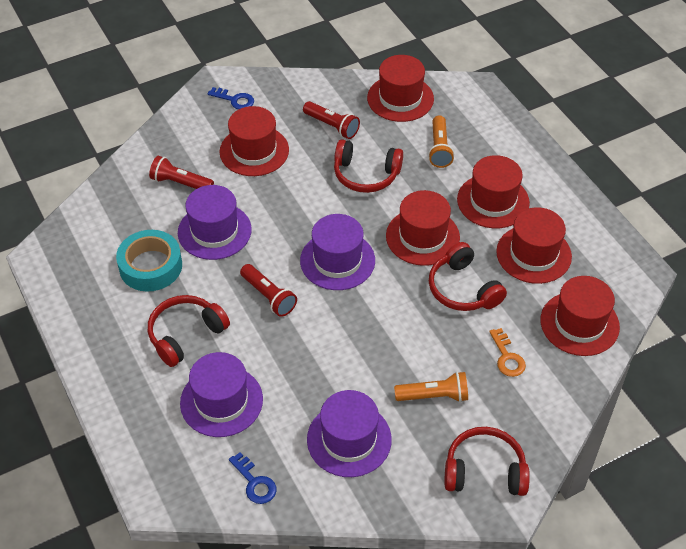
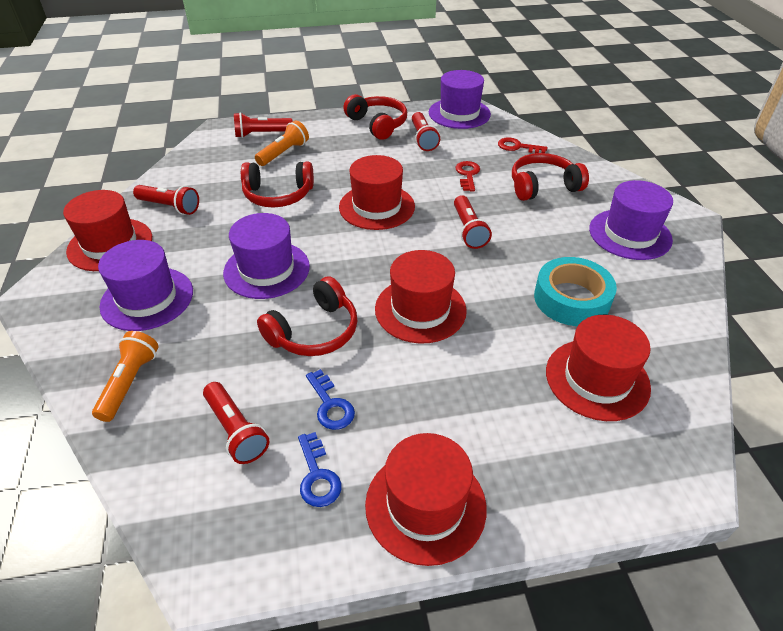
orange key: 1 -> 0
red flashlight: 3 -> 5
red hat: 6 -> 5
red key: 0 -> 2

